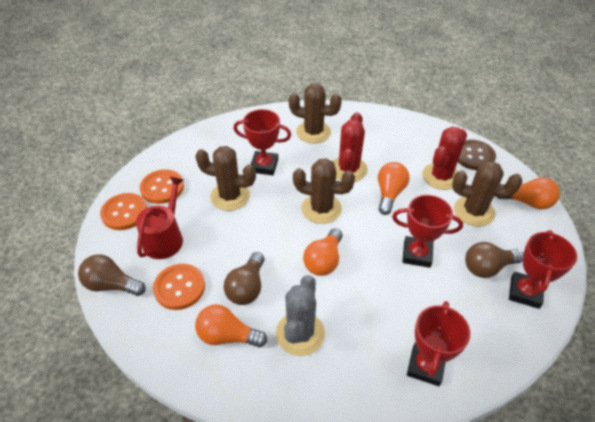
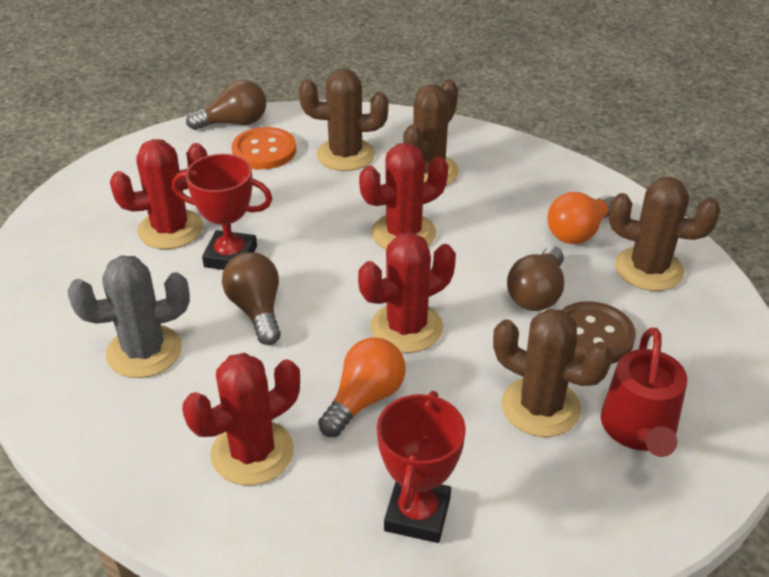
orange button: 3 -> 1
orange light bulb: 4 -> 2
red cactus: 2 -> 4
red trophy: 4 -> 2

